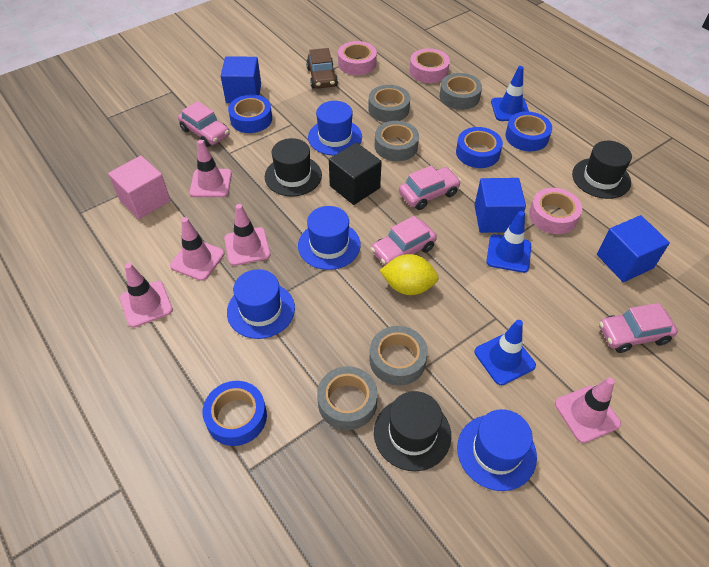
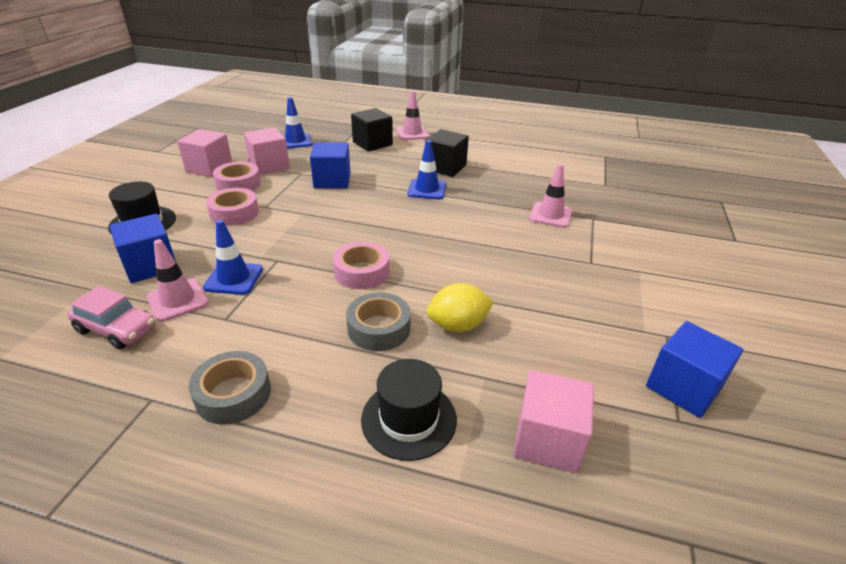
black cube: 1 -> 2
black hat: 3 -> 2
blue hat: 4 -> 0
blue tape: 4 -> 0
brown car: 1 -> 0
grey tape: 5 -> 2
pink car: 4 -> 1
pink cube: 1 -> 3
pink traffic cone: 5 -> 3

